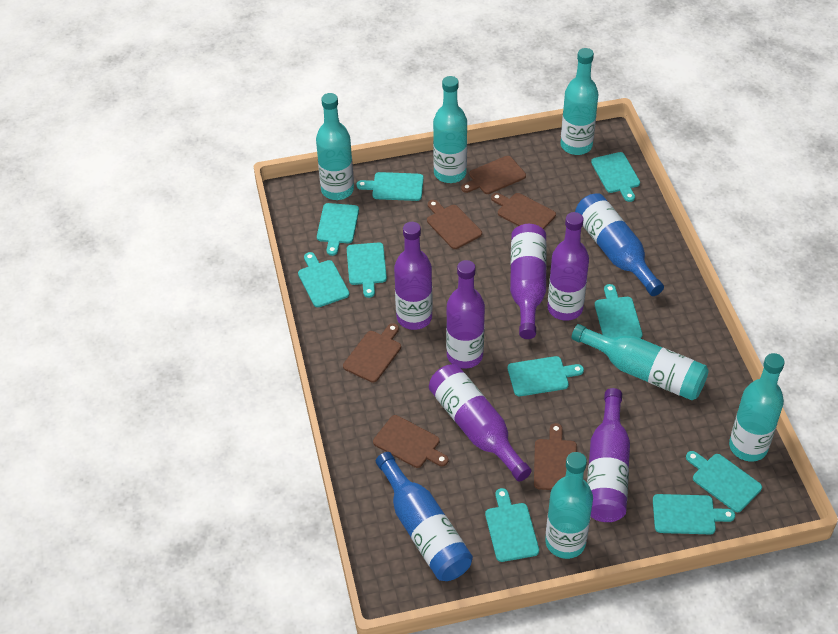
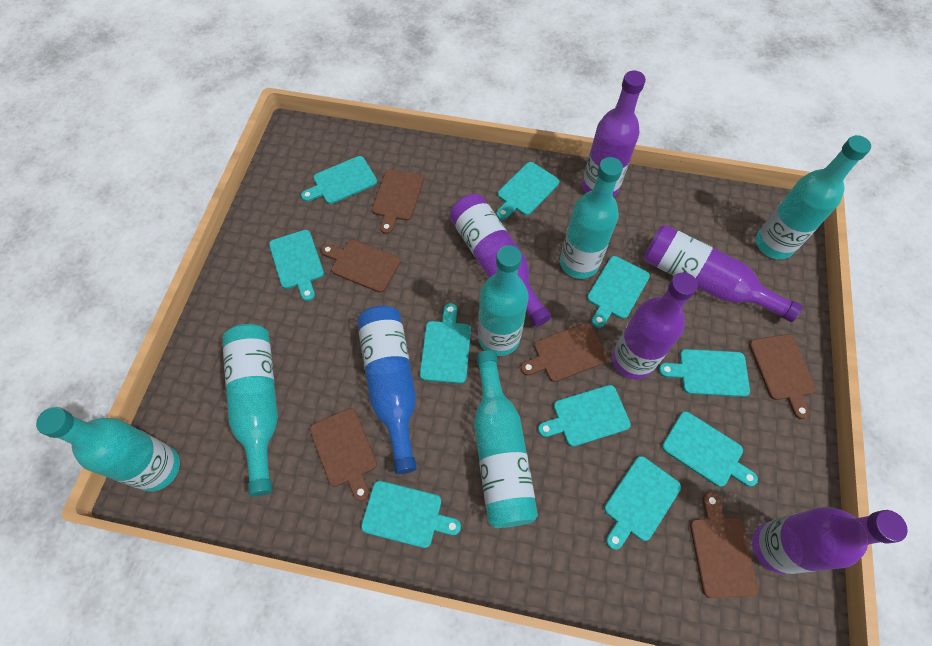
blue bottle: 2 -> 1
purple bottle: 6 -> 5

